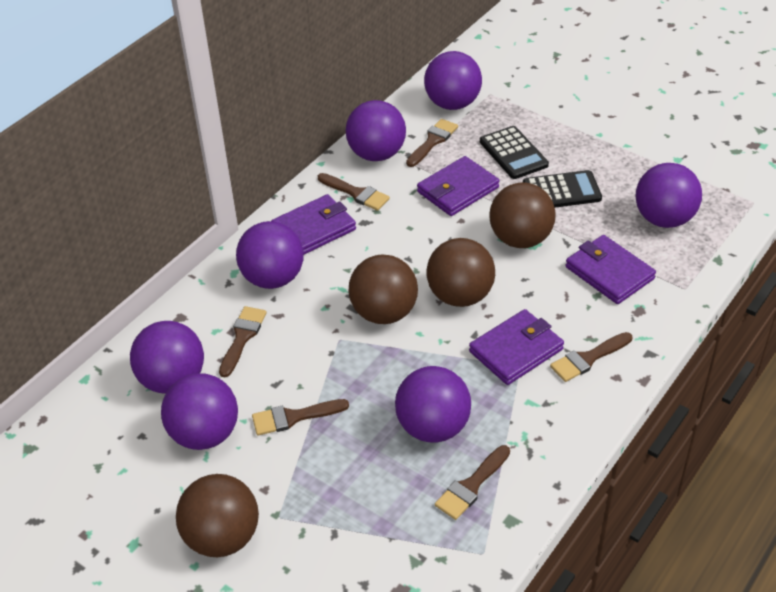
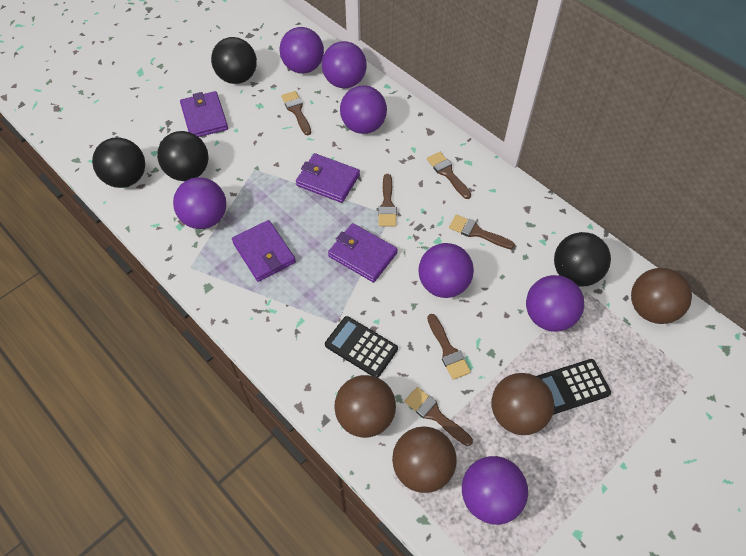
black ball: 0 -> 4

